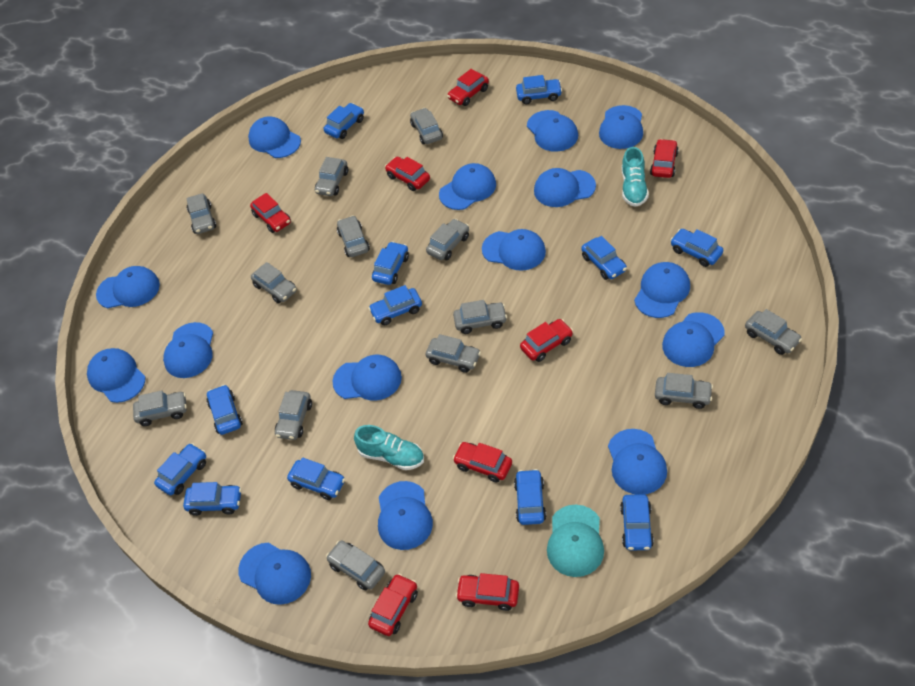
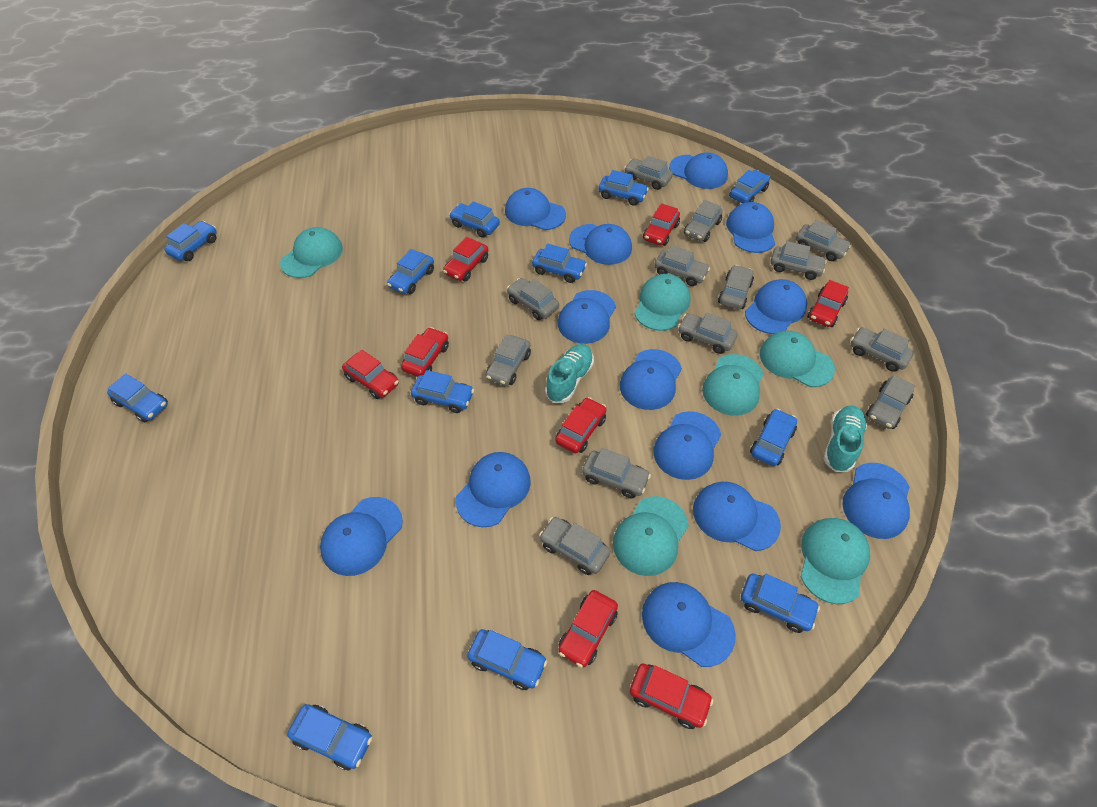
blue cap: 15 -> 13
turquoise cap: 1 -> 6

